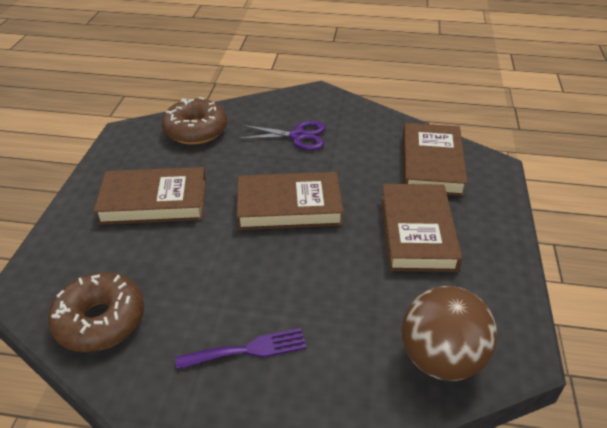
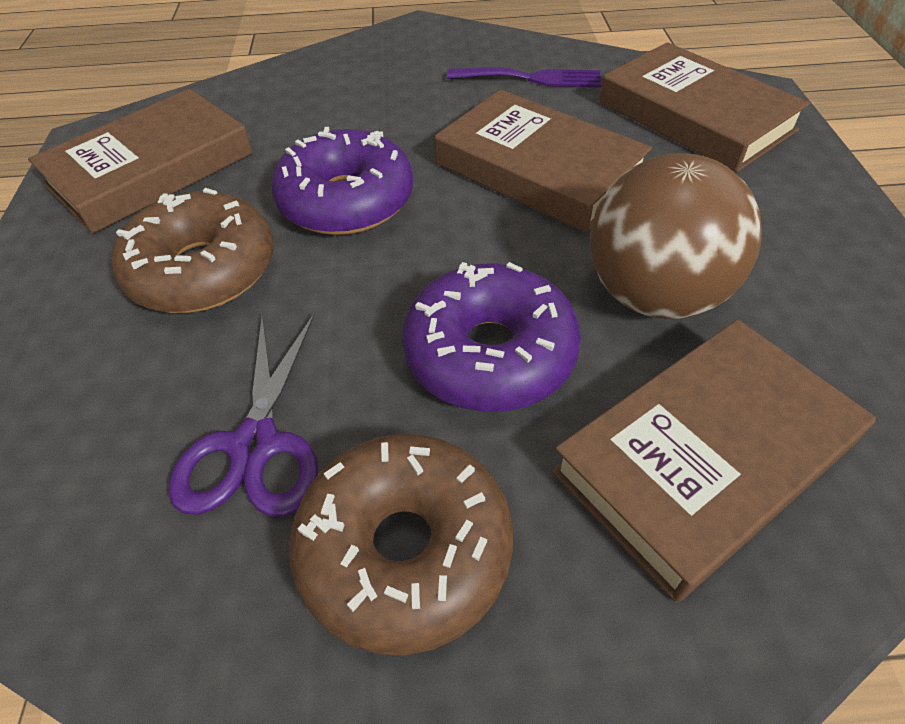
purple donut: 0 -> 2

